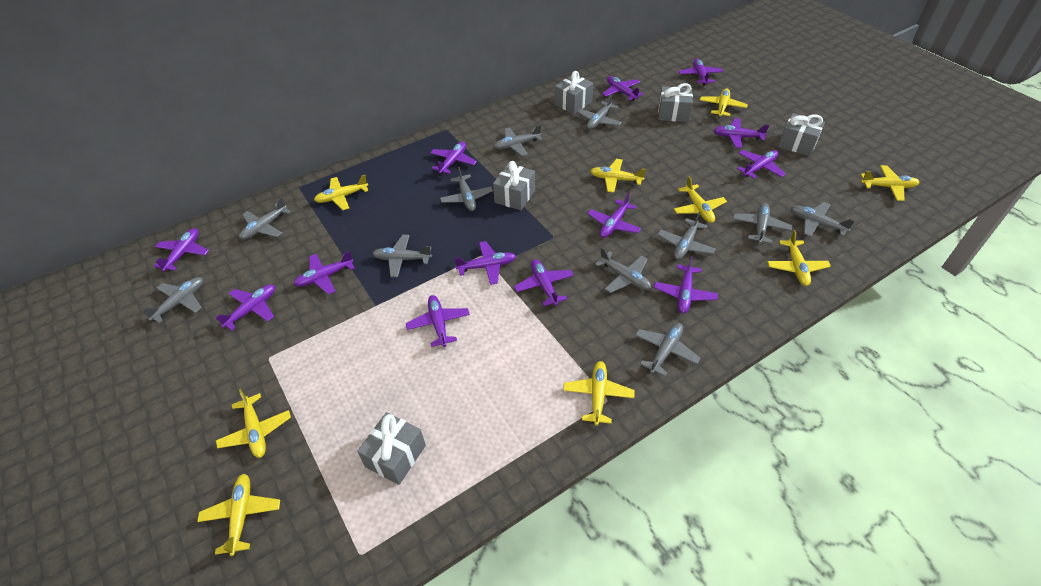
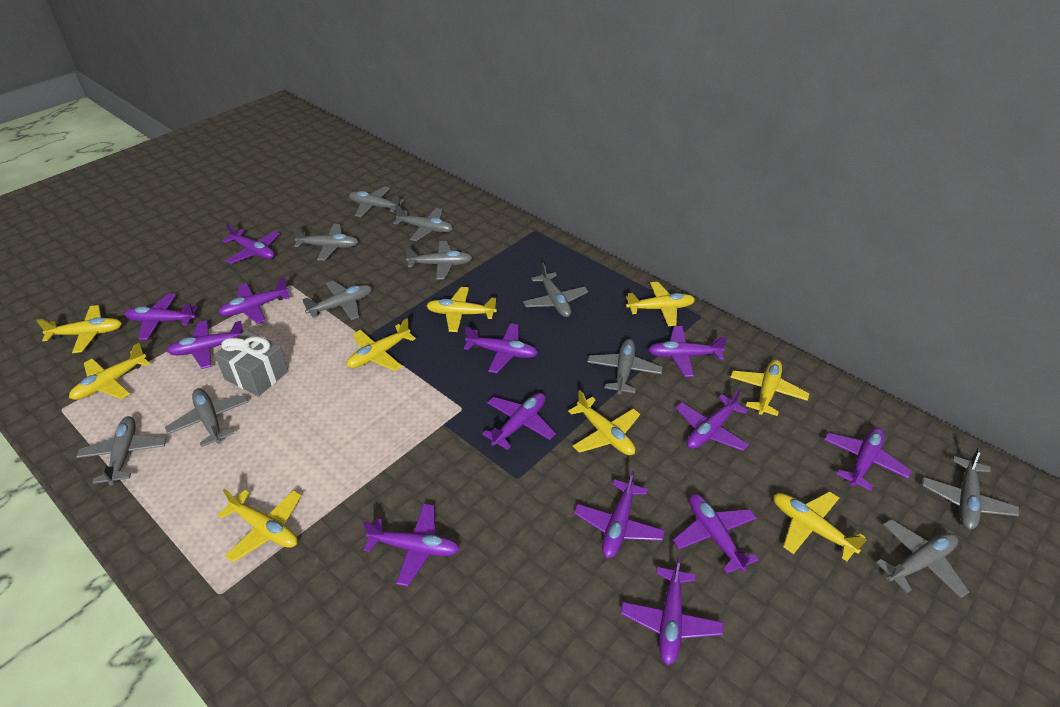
grey gift: 5 -> 1

